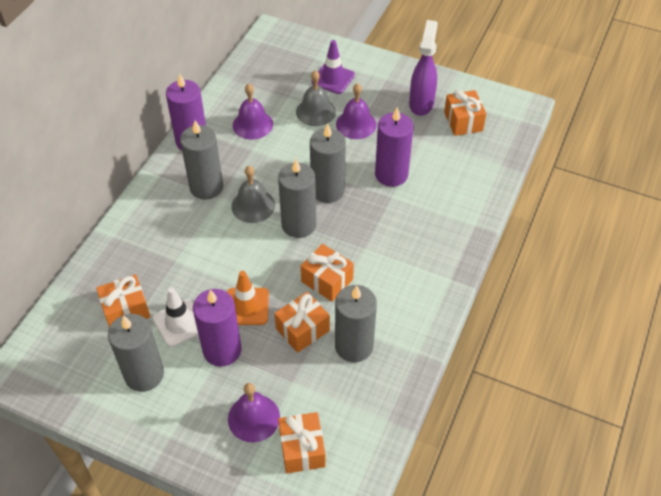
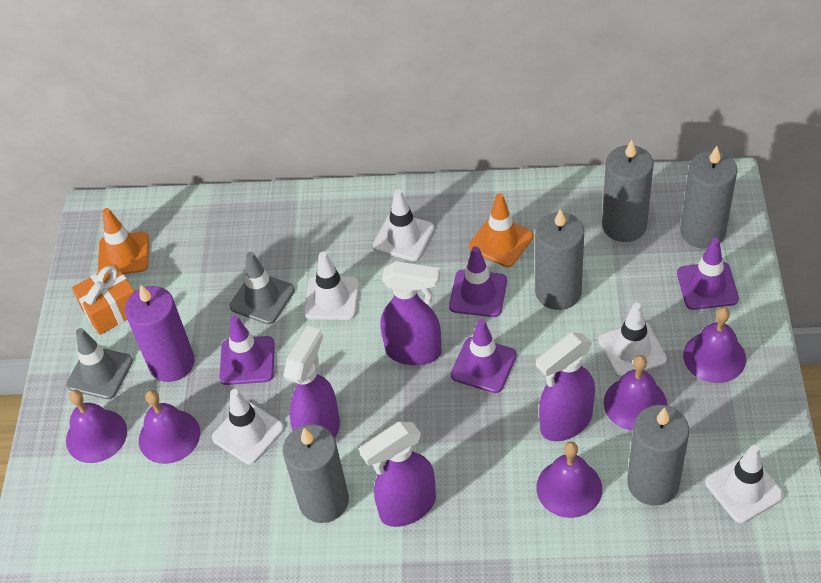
grey bell: 2 -> 0
grey traffic cone: 0 -> 2
orange gift: 5 -> 1
orange traffic cone: 1 -> 2
purple bell: 3 -> 5
purple candle: 3 -> 1
purple spray bottle: 1 -> 4
purple traffic cone: 1 -> 4
white traffic cone: 1 -> 5

